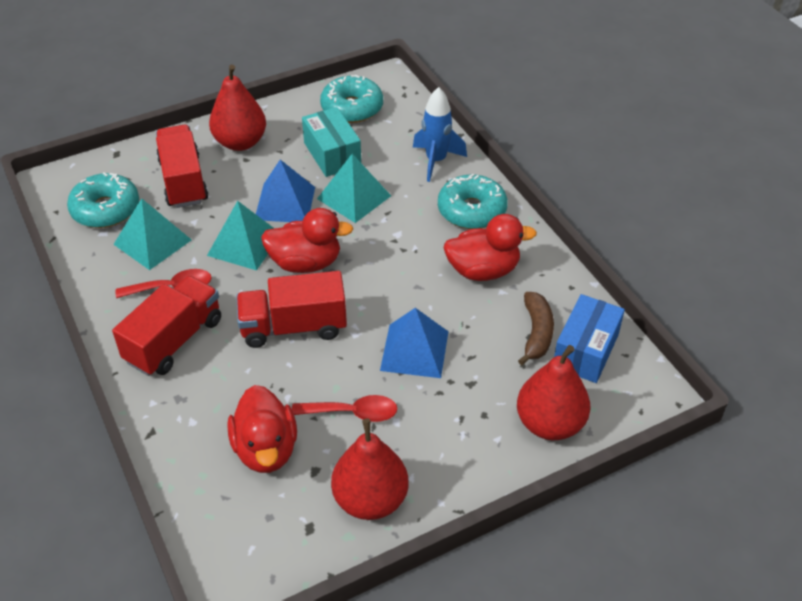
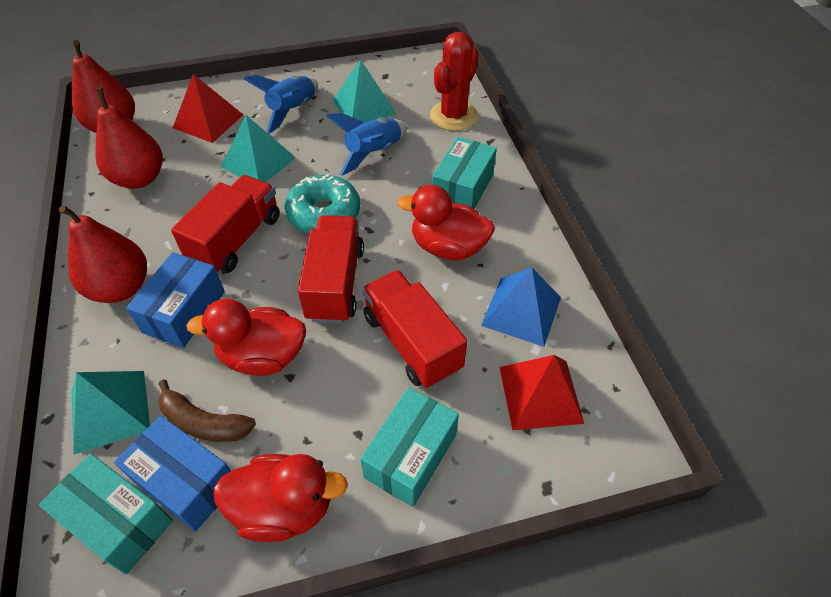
blue box: 1 -> 2
blue pyramid: 2 -> 1
blue rocket: 1 -> 2
red cactus: 0 -> 1
red pyramid: 0 -> 2
red spoon: 2 -> 0
turquoise box: 1 -> 3
turquoise donut: 3 -> 1

